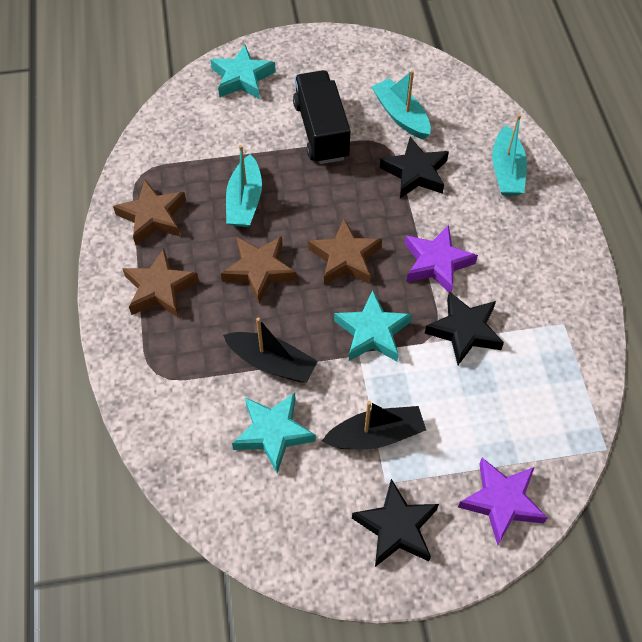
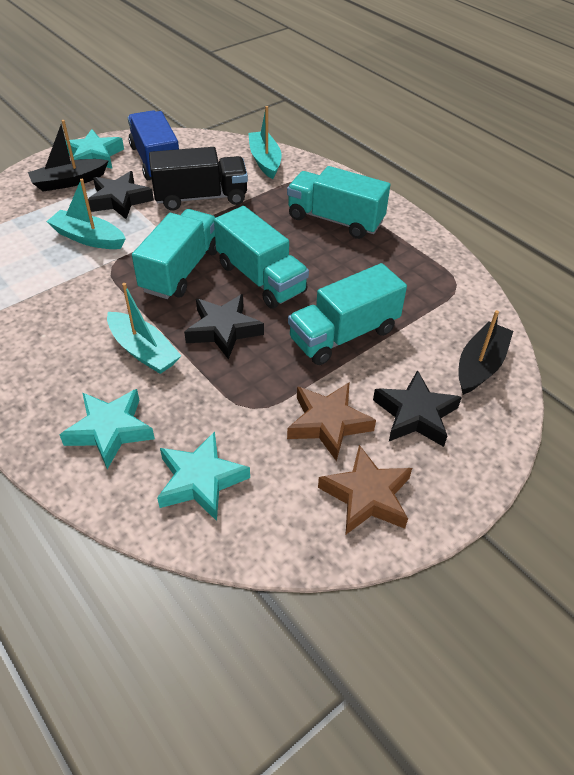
blue truck: 0 -> 1
brown star: 4 -> 2
purple star: 2 -> 0
turquoise truck: 0 -> 4

